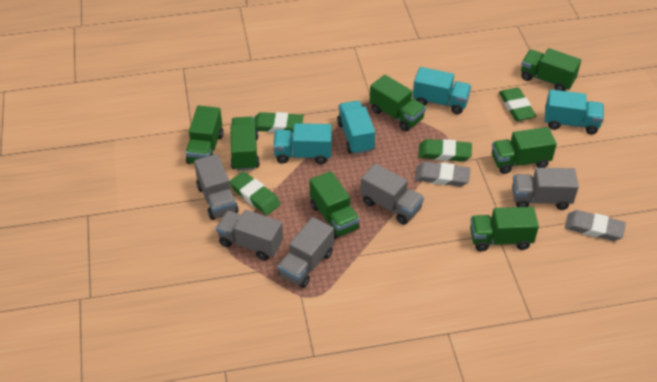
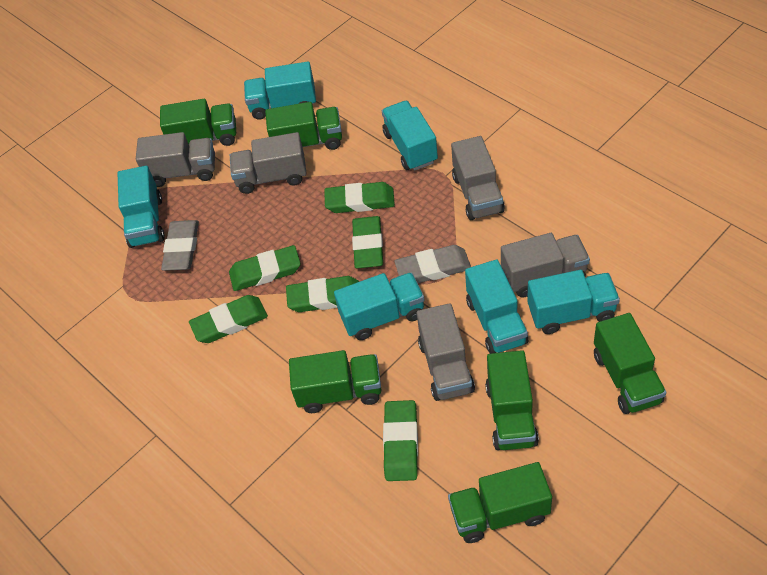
green eraser: 4 -> 6
green truck: 7 -> 6
turquoise truck: 4 -> 6

